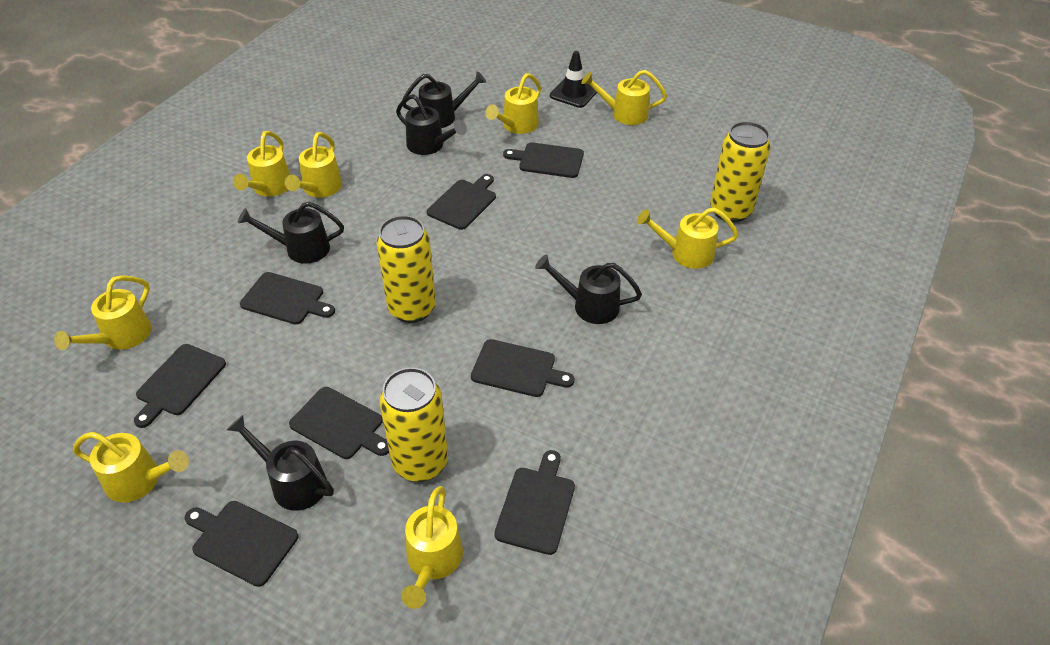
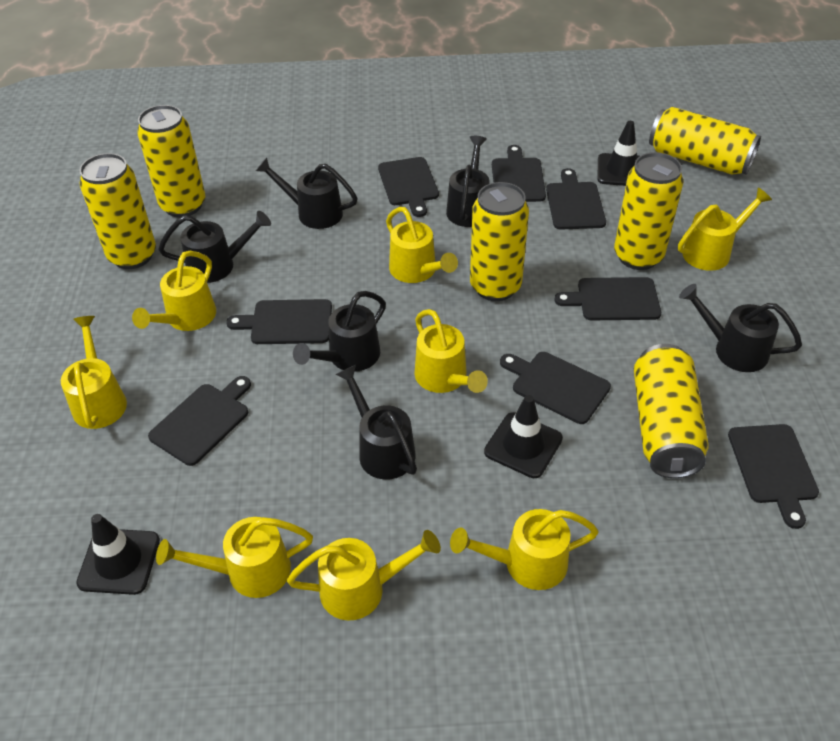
black traffic cone: 1 -> 3
black watering can: 5 -> 6
yellow can: 3 -> 6

